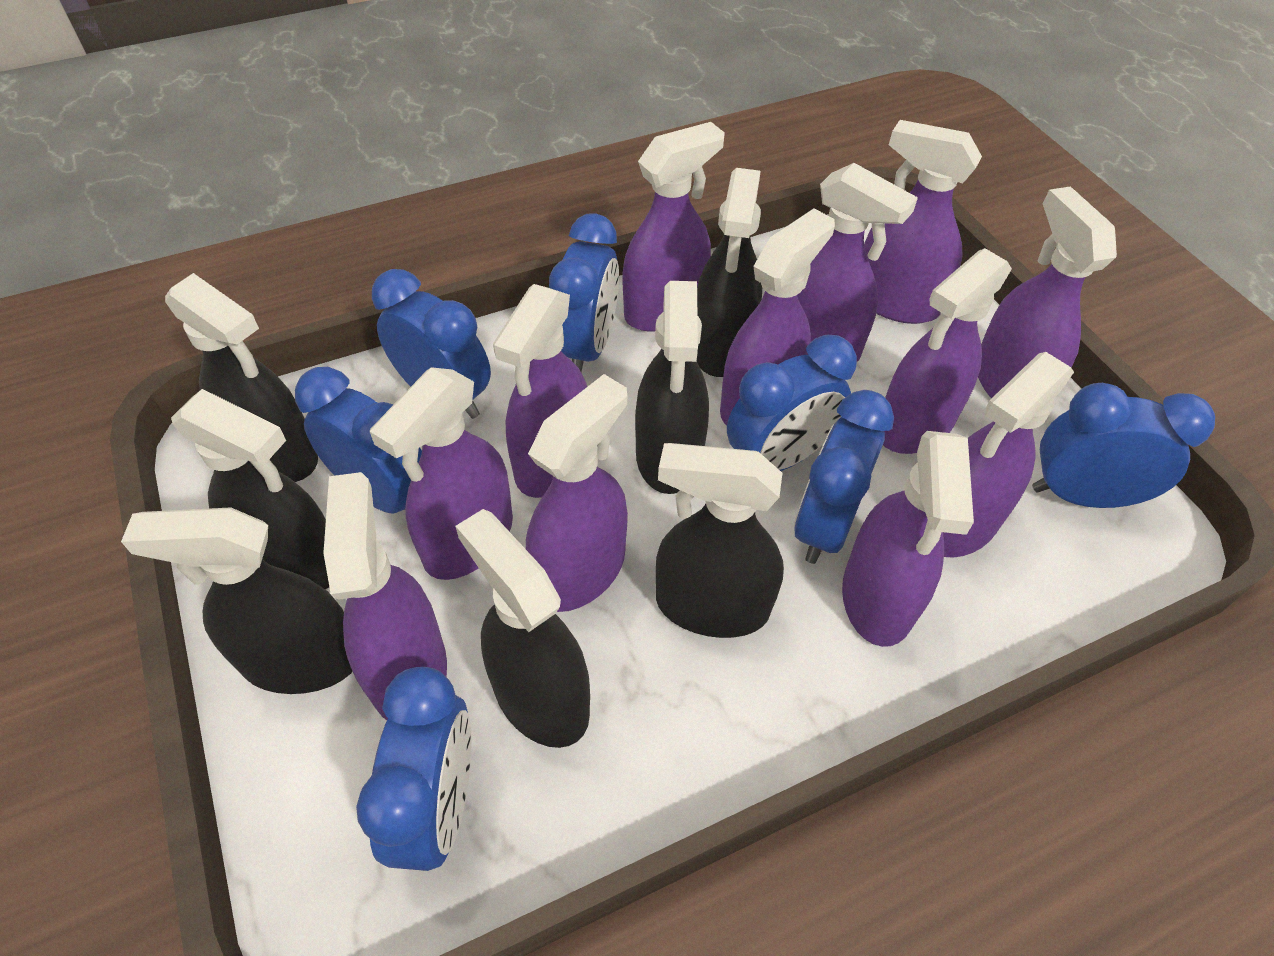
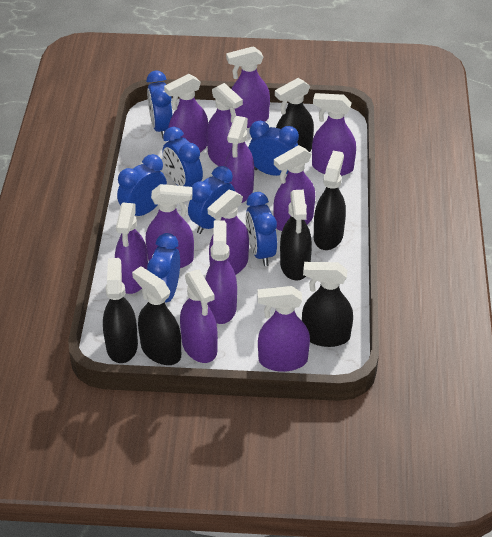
black spray bottle: 7 -> 6

